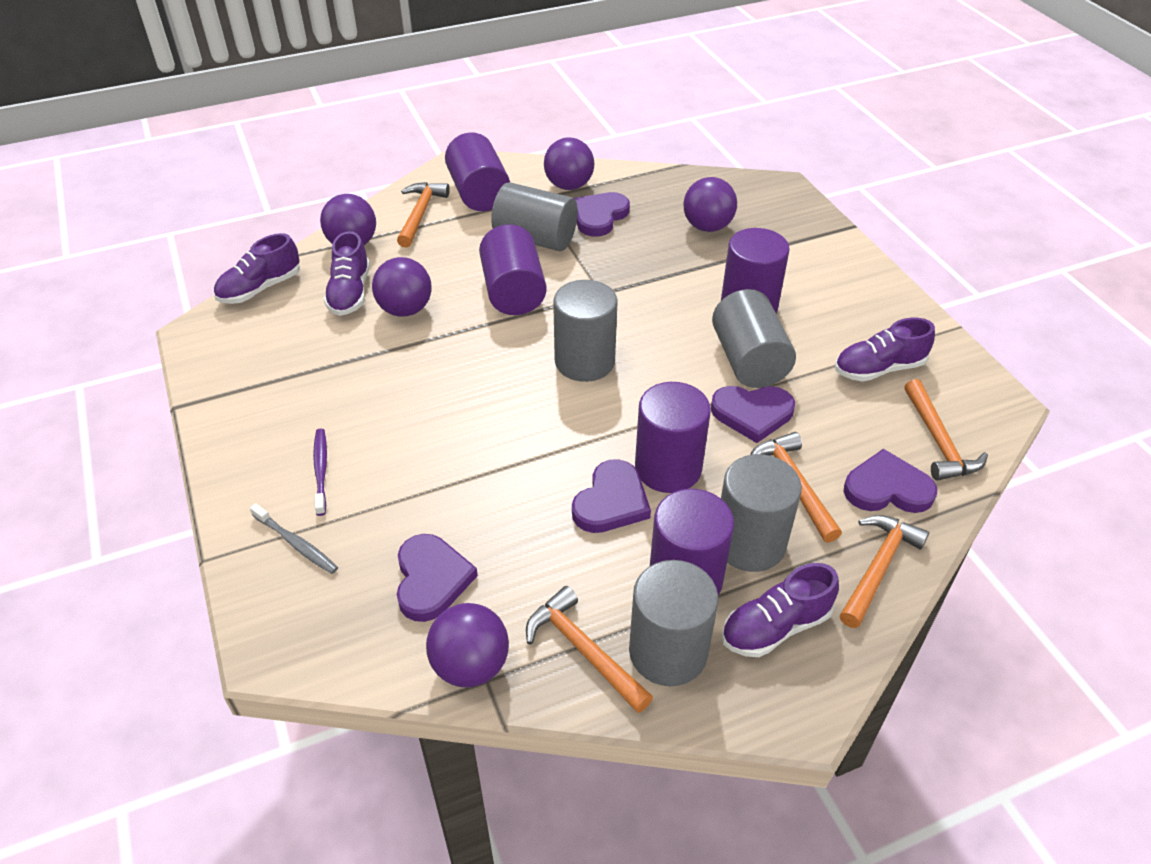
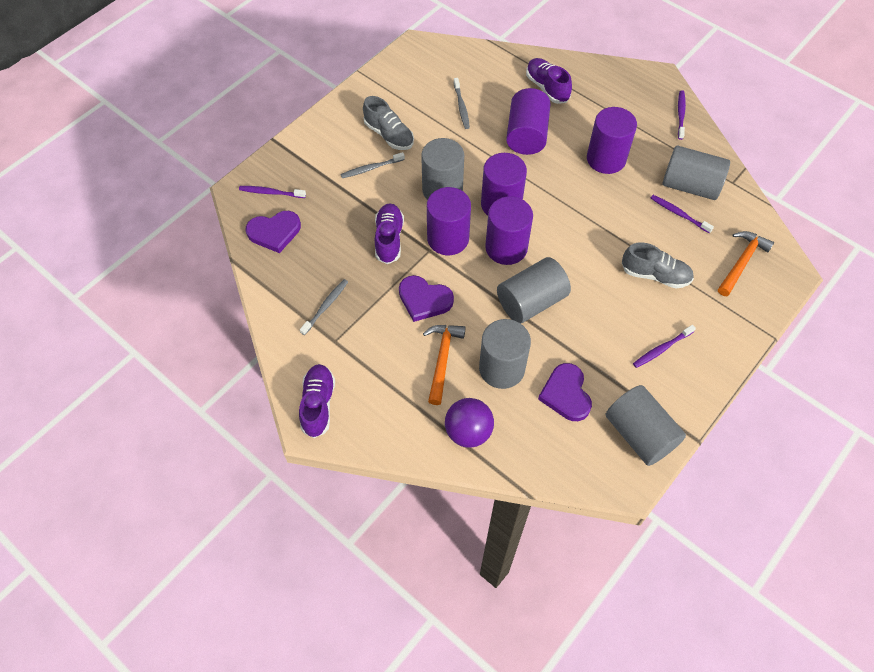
grey shoe: 0 -> 2
grey toothbrush: 1 -> 3
orange hammer: 5 -> 2
purple ball: 5 -> 1
purple heart: 5 -> 3
purple shoe: 4 -> 3
purple toothbrush: 1 -> 4

